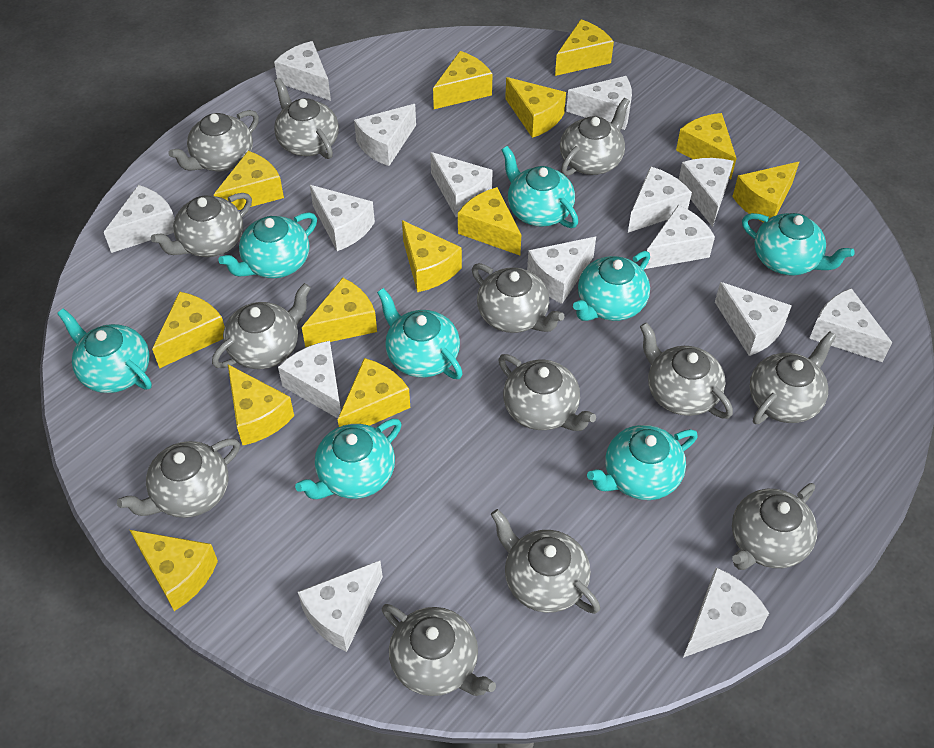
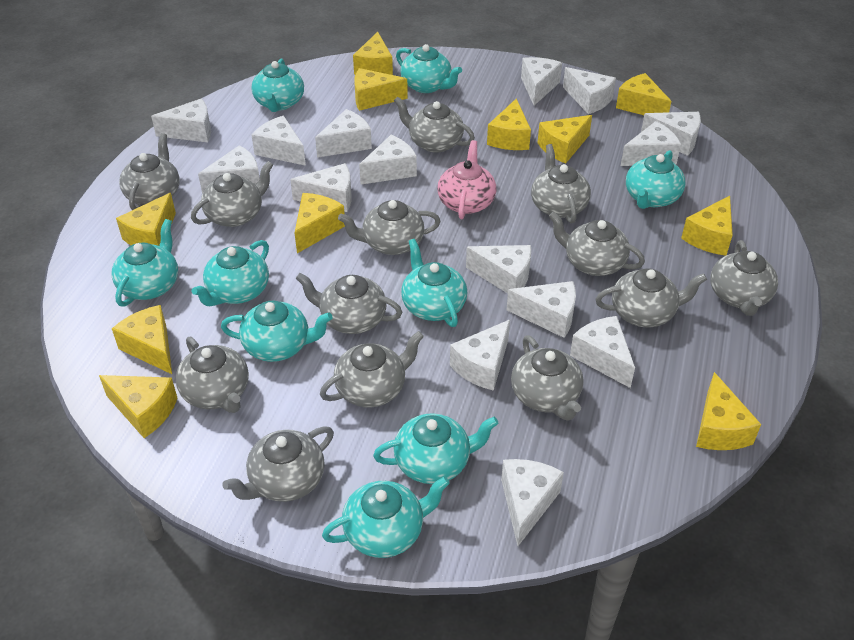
pink teapot: 0 -> 1
turquoise teapot: 8 -> 9
yellow cheese: 13 -> 11

